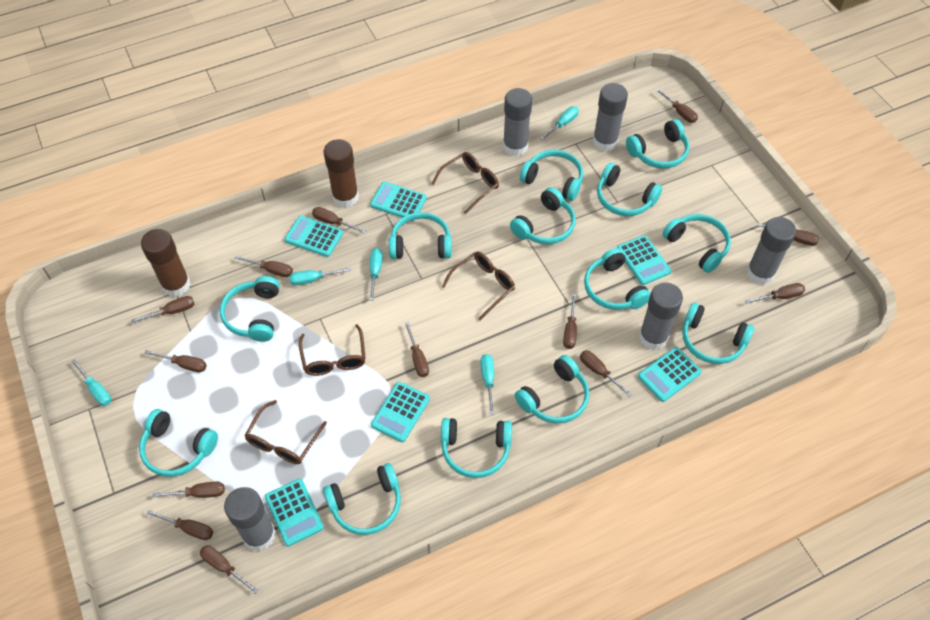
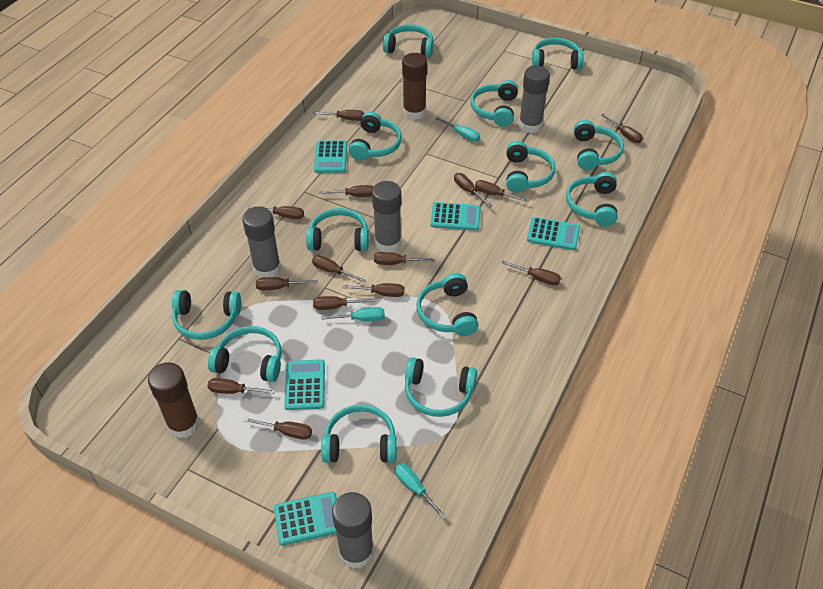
brown glasses: 4 -> 0
brown screwdriver: 13 -> 14
grey glue stick: 5 -> 4
turquoise calculator: 6 -> 5
turquoise screwdriver: 5 -> 3

